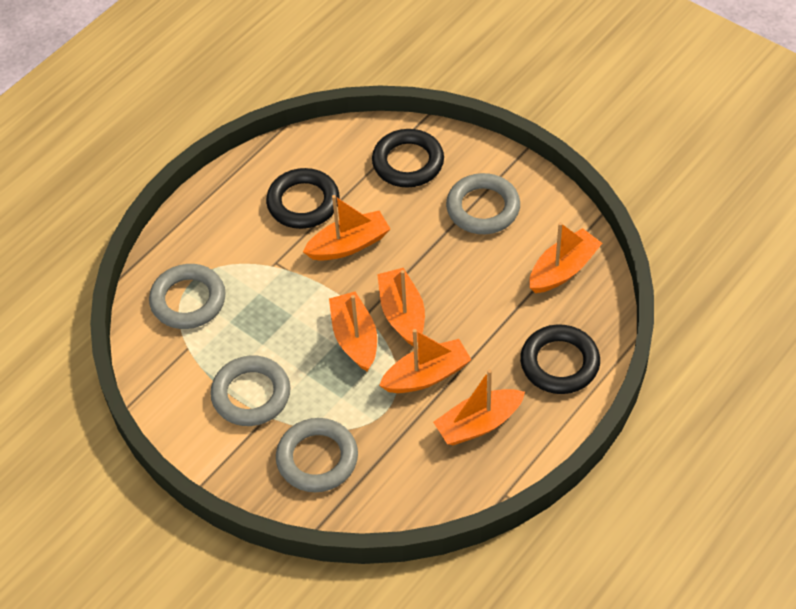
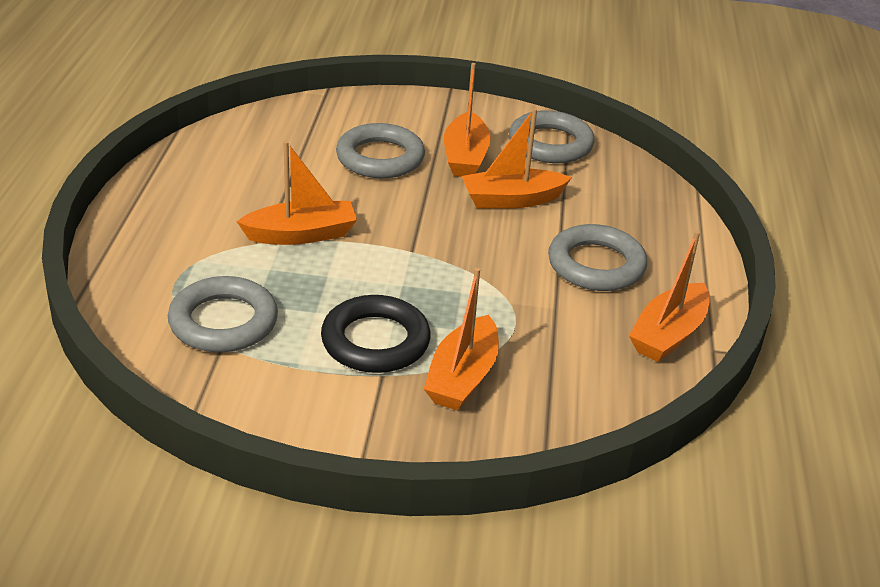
black ring: 3 -> 1
orange boat: 6 -> 5

